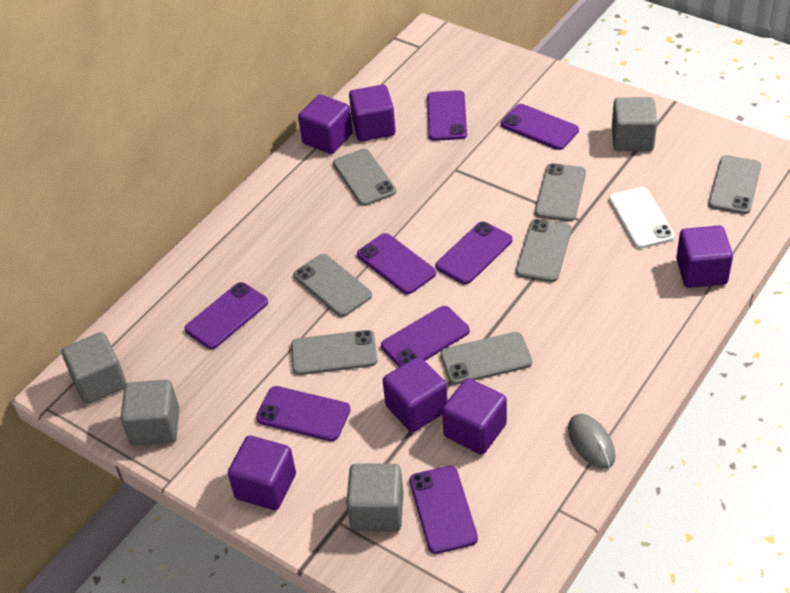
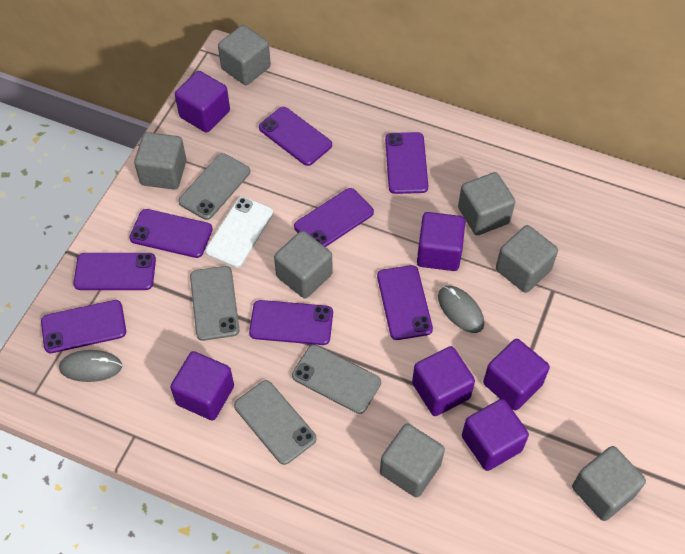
grey cube: 4 -> 7
grey mouse: 1 -> 2
grey phone: 7 -> 4

